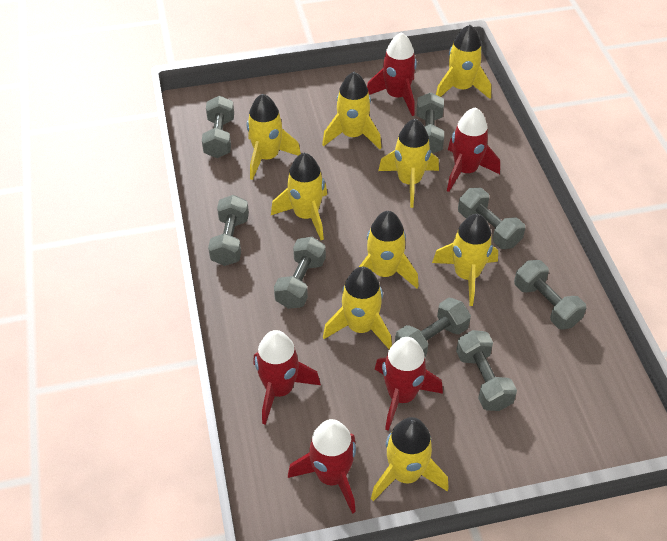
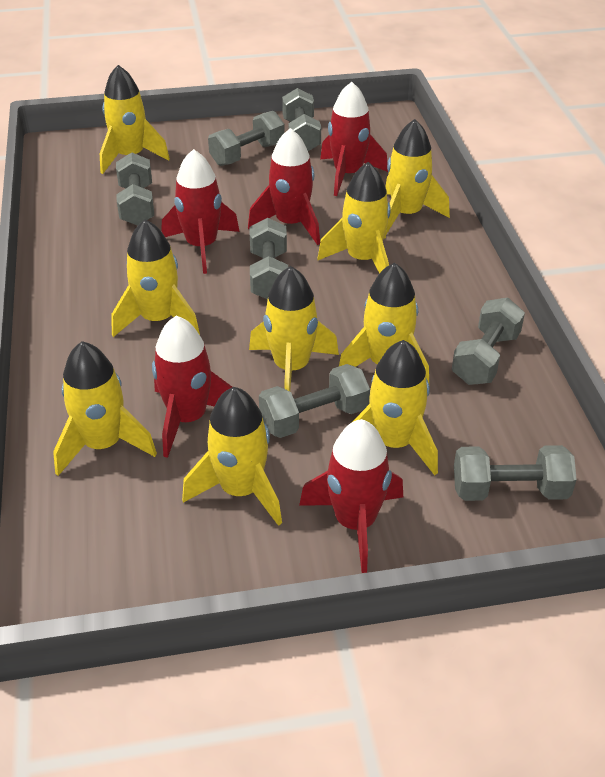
grey dumbbell: 8 -> 7

